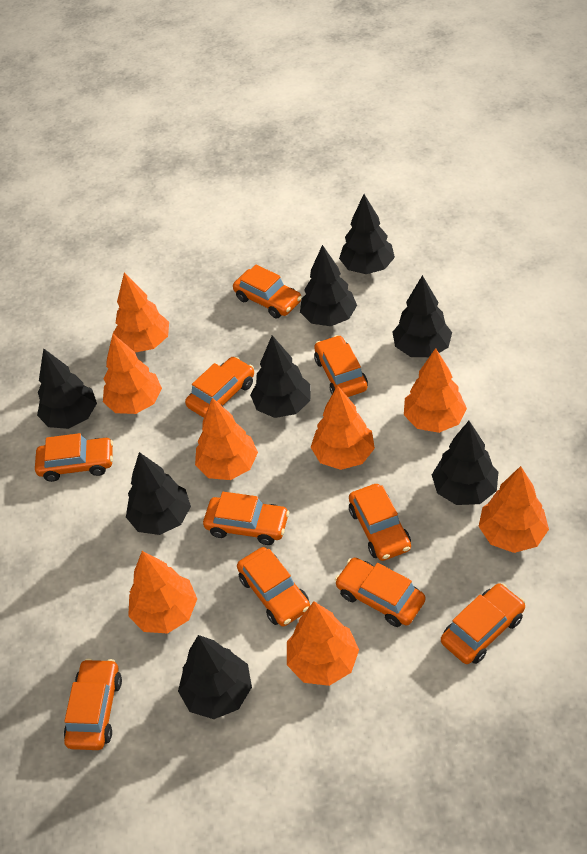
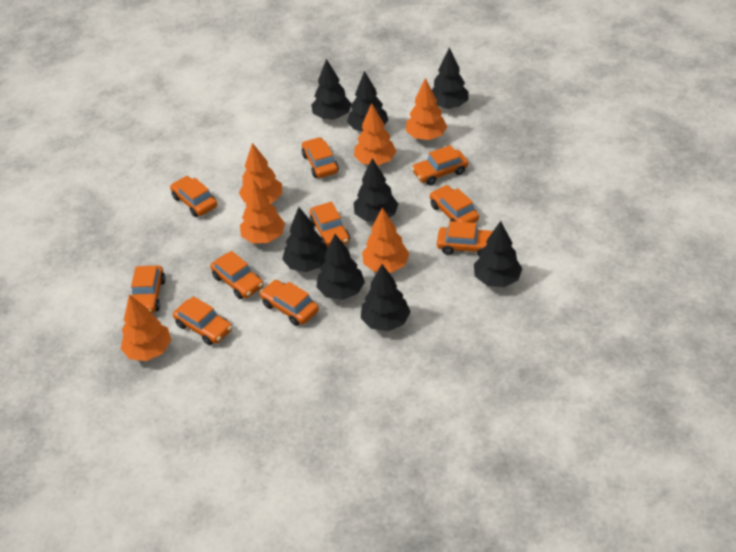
orange tree: 8 -> 6

